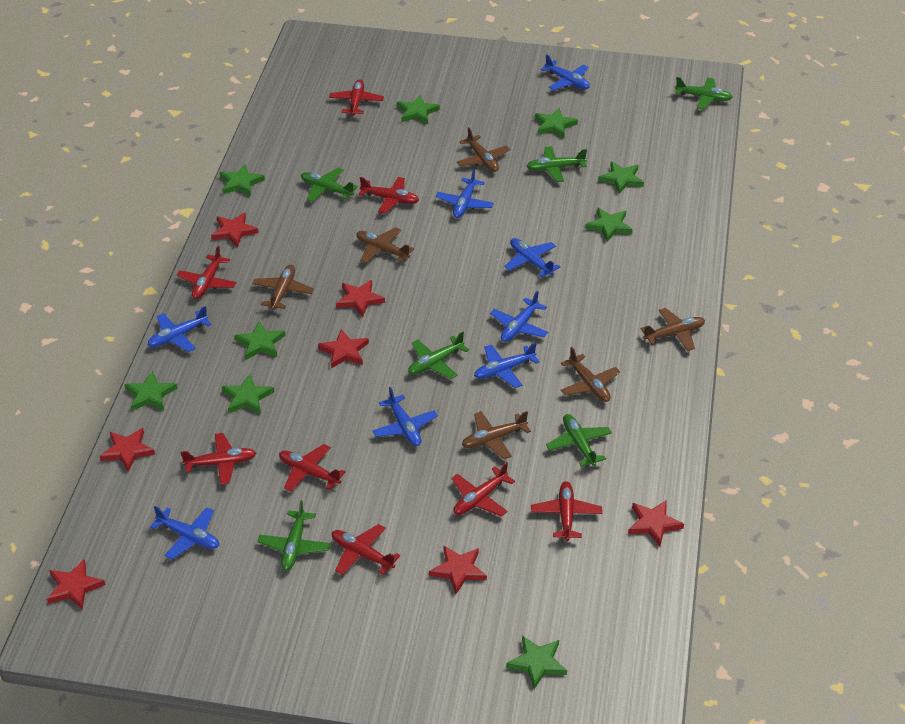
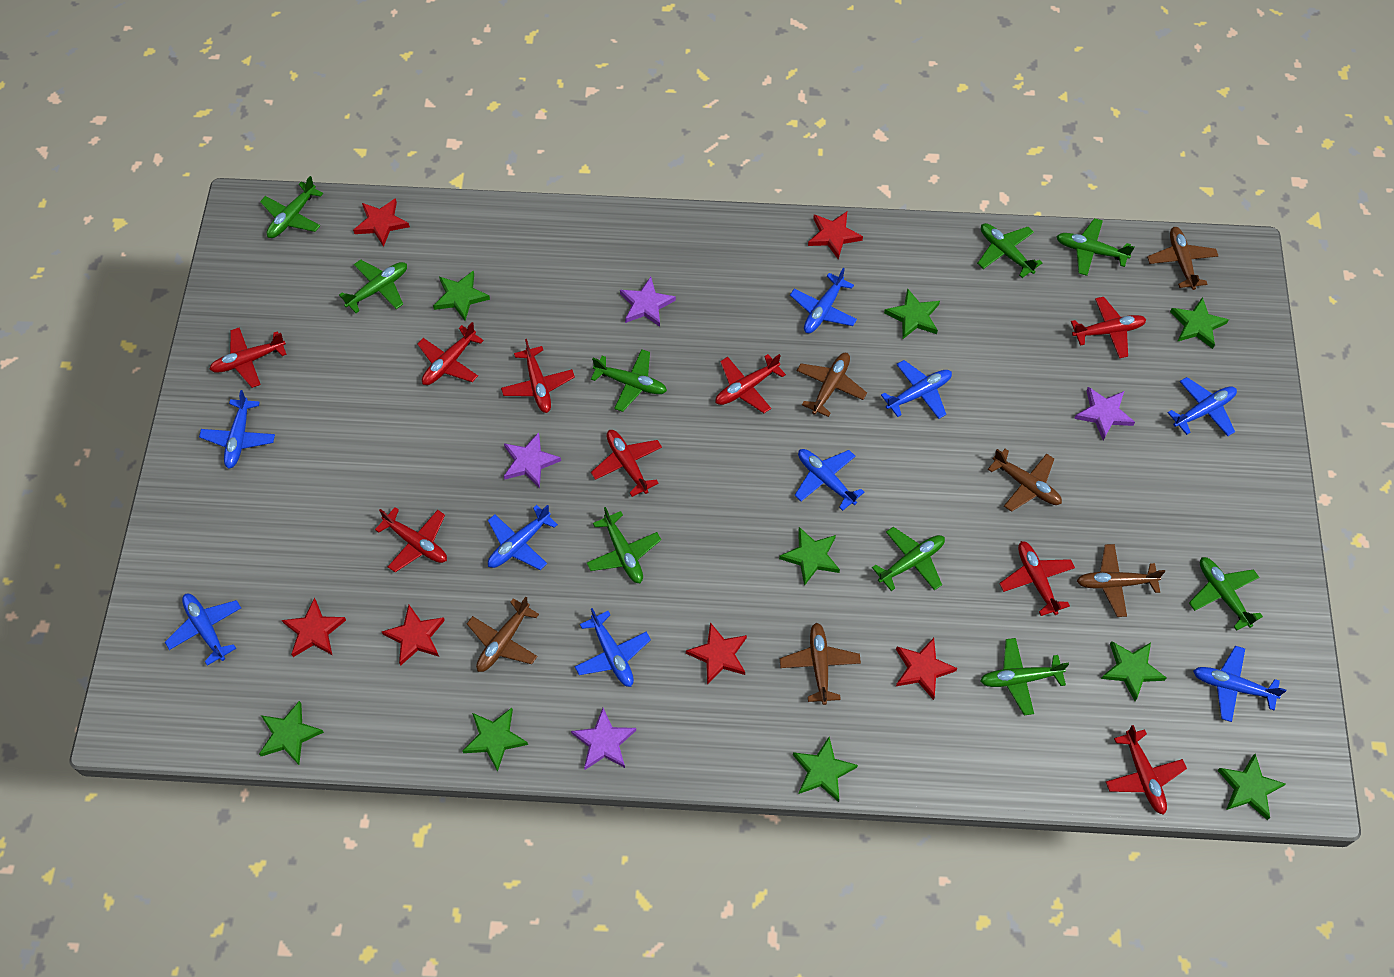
blue plane: 8 -> 9
green plane: 6 -> 9
purple star: 0 -> 4
red plane: 8 -> 9
red star: 7 -> 6

